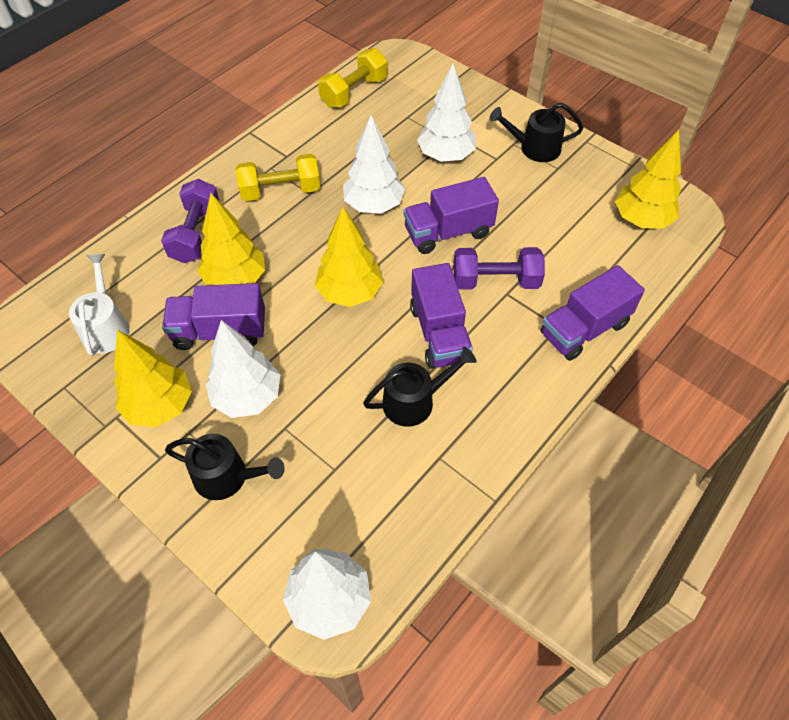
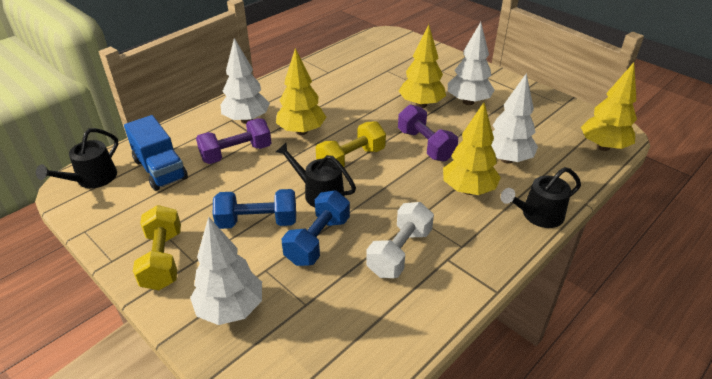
blue dumbbell: 0 -> 2
blue truck: 0 -> 1
purple truck: 4 -> 0
white dumbbell: 0 -> 1
white watering can: 1 -> 0

